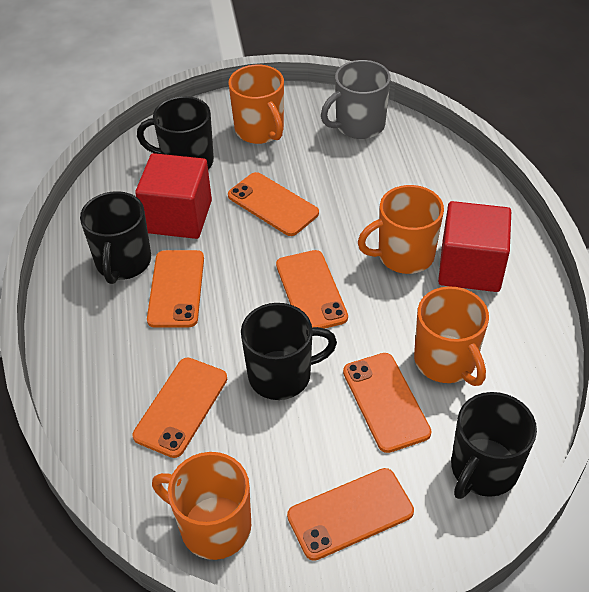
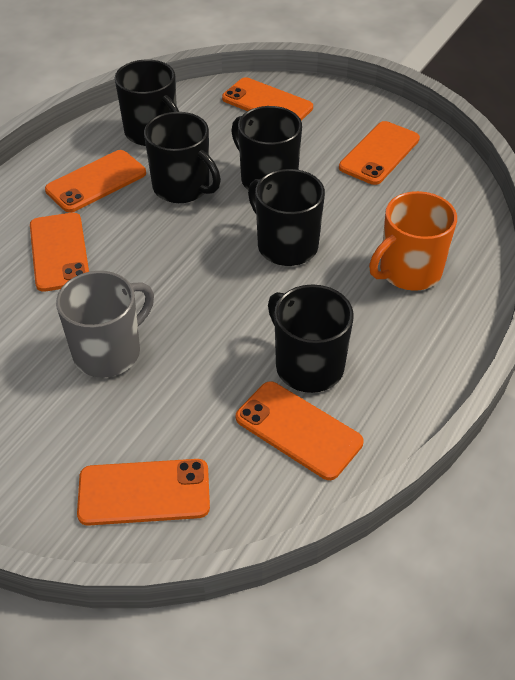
black mug: 4 -> 5
orange mug: 4 -> 1
red cube: 2 -> 0

